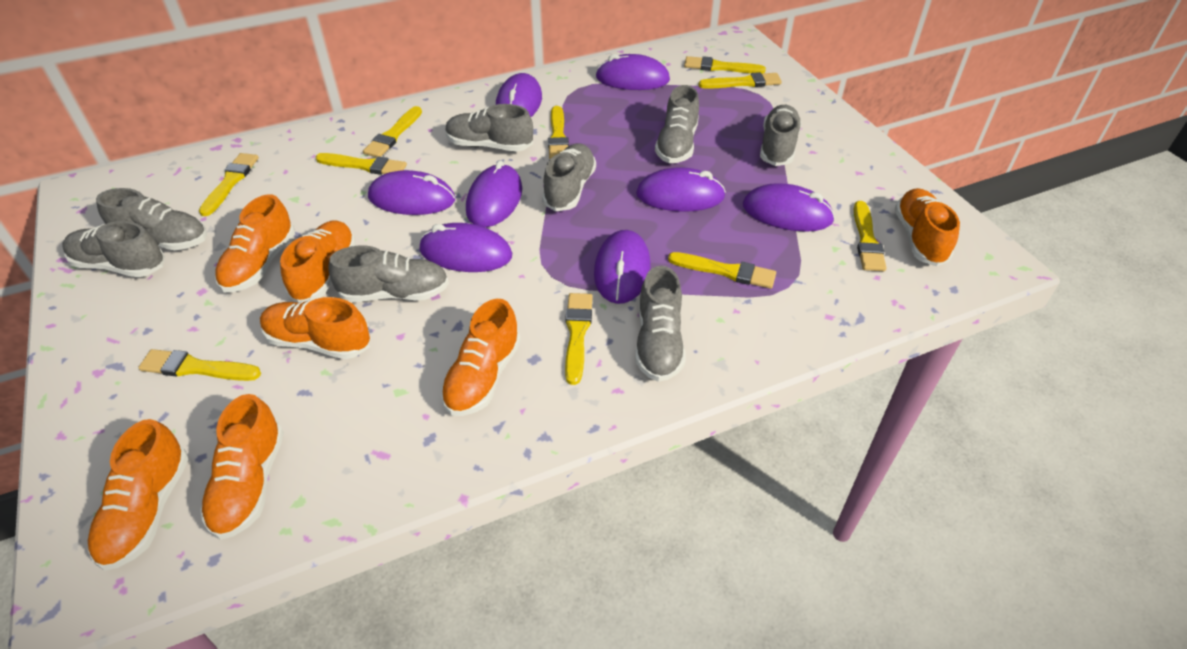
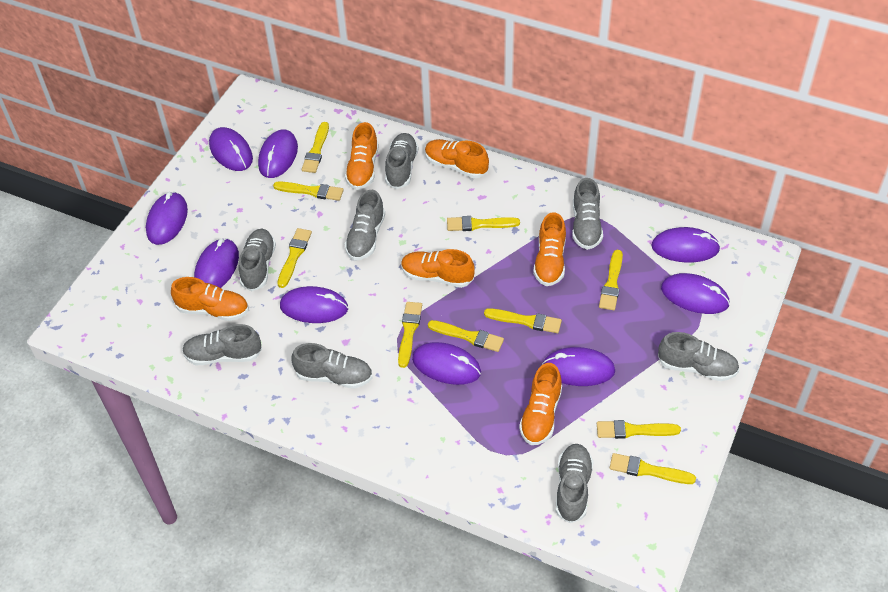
orange shoe: 7 -> 6
purple mouse: 8 -> 9

